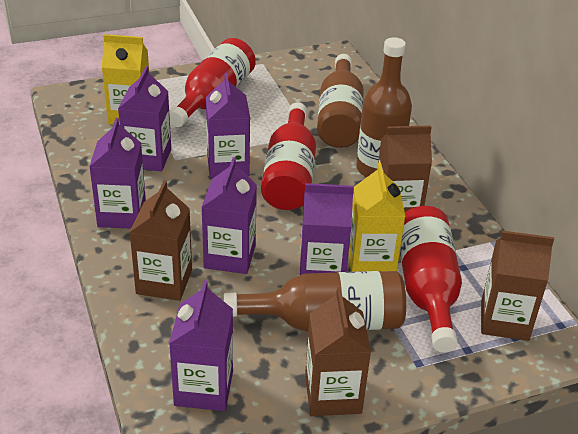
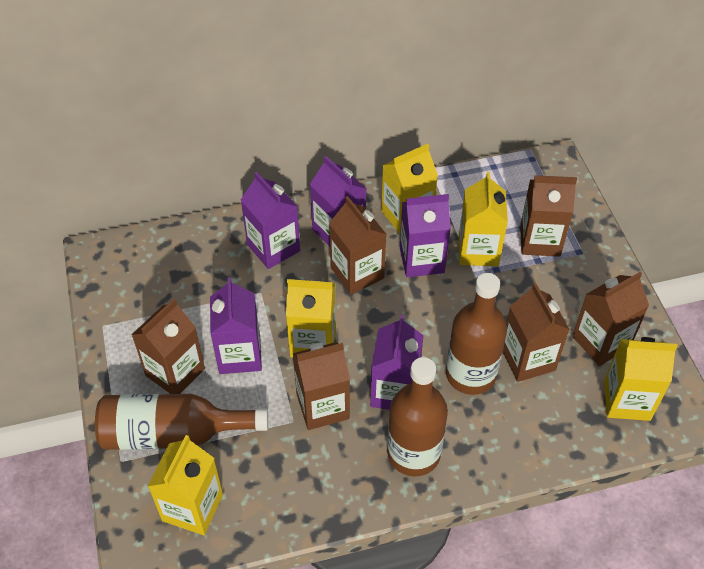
brown carton: 4 -> 6
purple carton: 6 -> 5
red bottle: 3 -> 0
yellow carton: 2 -> 5

